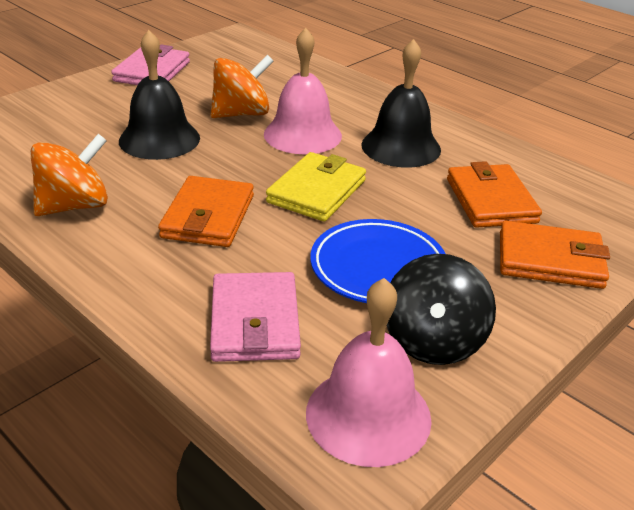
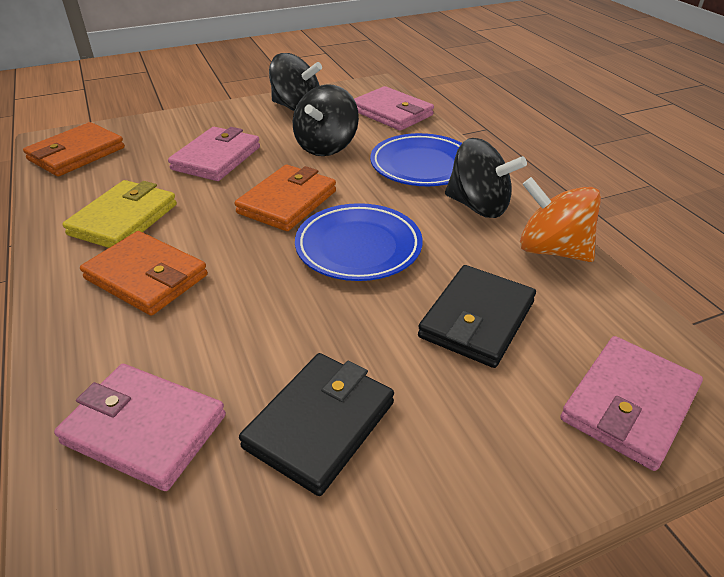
black bell: 2 -> 0
black spinning top: 1 -> 3
black wallet: 0 -> 2
blue plate: 1 -> 2
orange spinning top: 2 -> 1
pink bell: 2 -> 0
pink wallet: 2 -> 4

